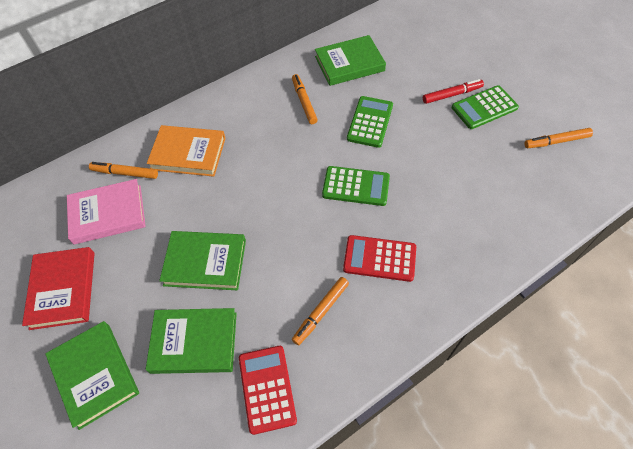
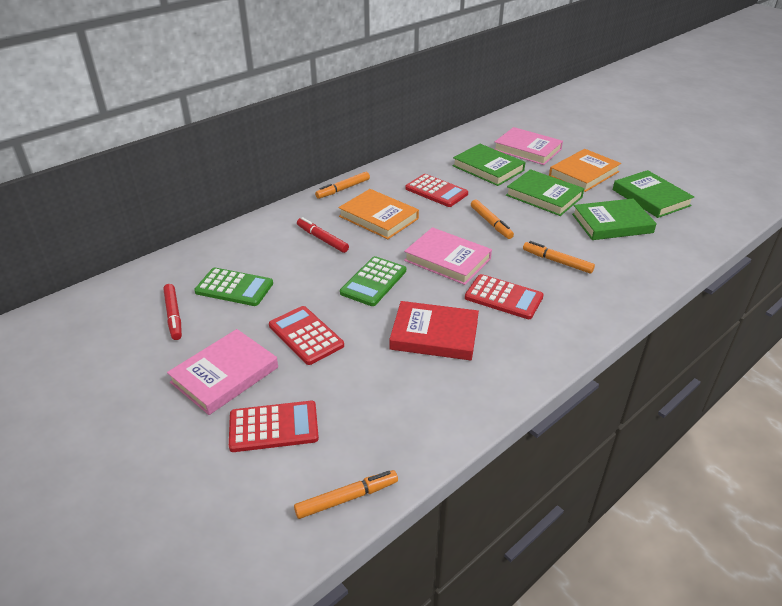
green calculator: 3 -> 2
orange book: 1 -> 2
pink book: 1 -> 3
red calculator: 2 -> 4
red marker: 1 -> 2

